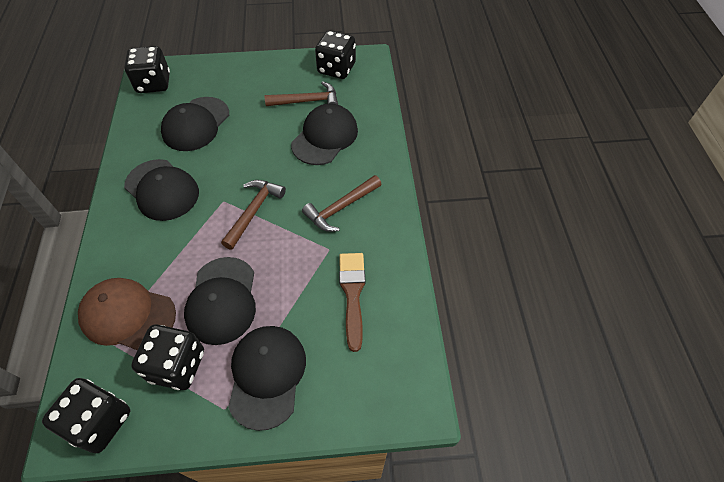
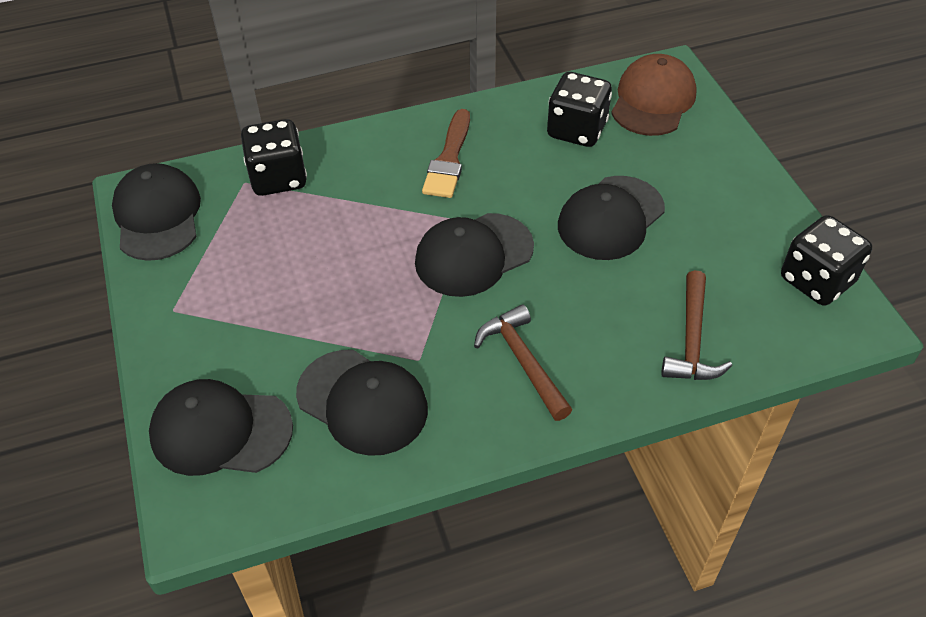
black dice: 4 -> 3
brown hammer: 3 -> 2

